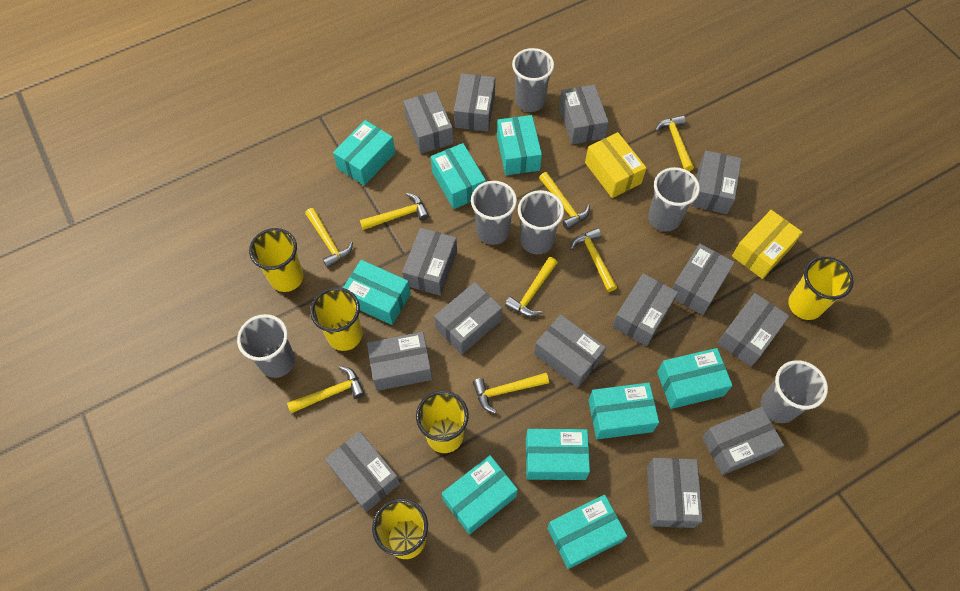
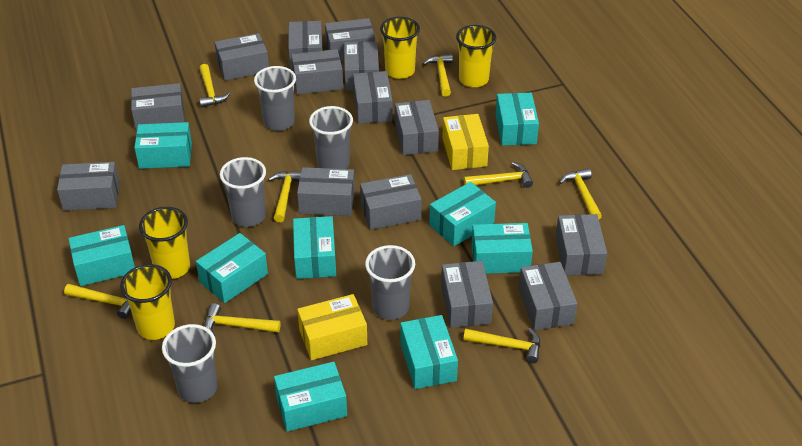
grey cup: 6 -> 5
yellow cup: 5 -> 4

